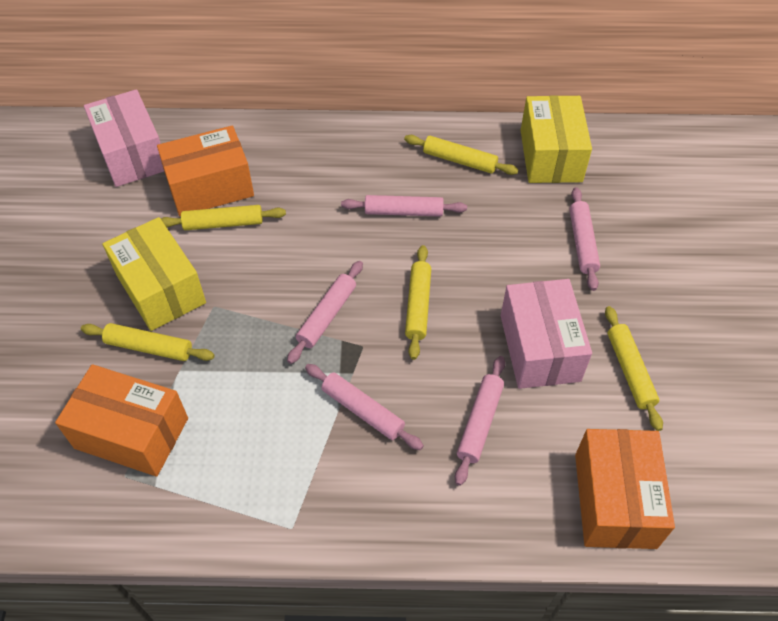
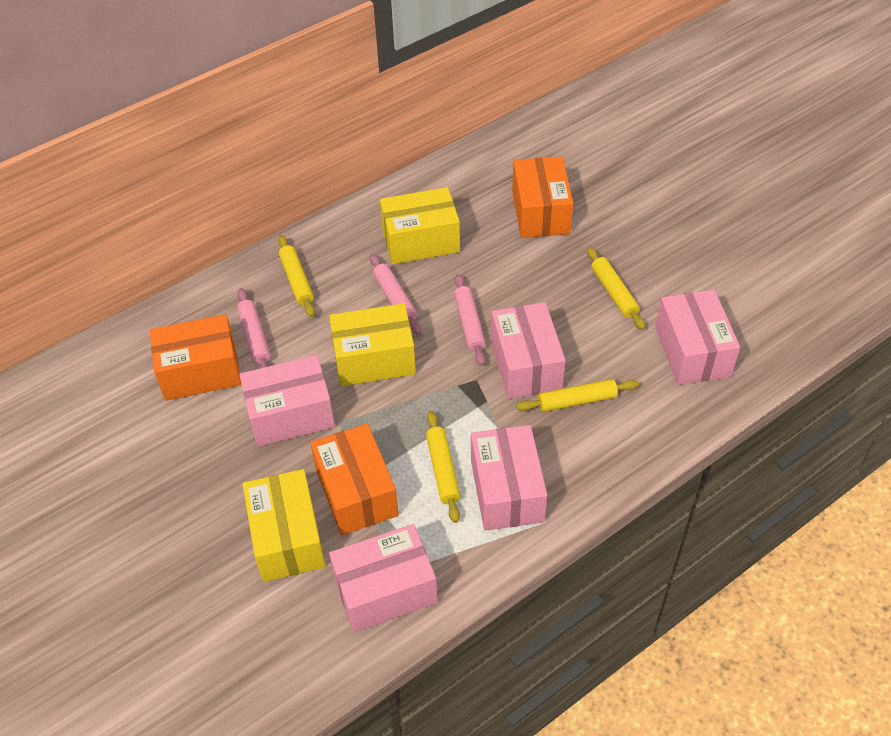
pink box: 2 -> 5
pink rolling pin: 5 -> 3
yellow box: 2 -> 3
yellow rolling pin: 5 -> 4

